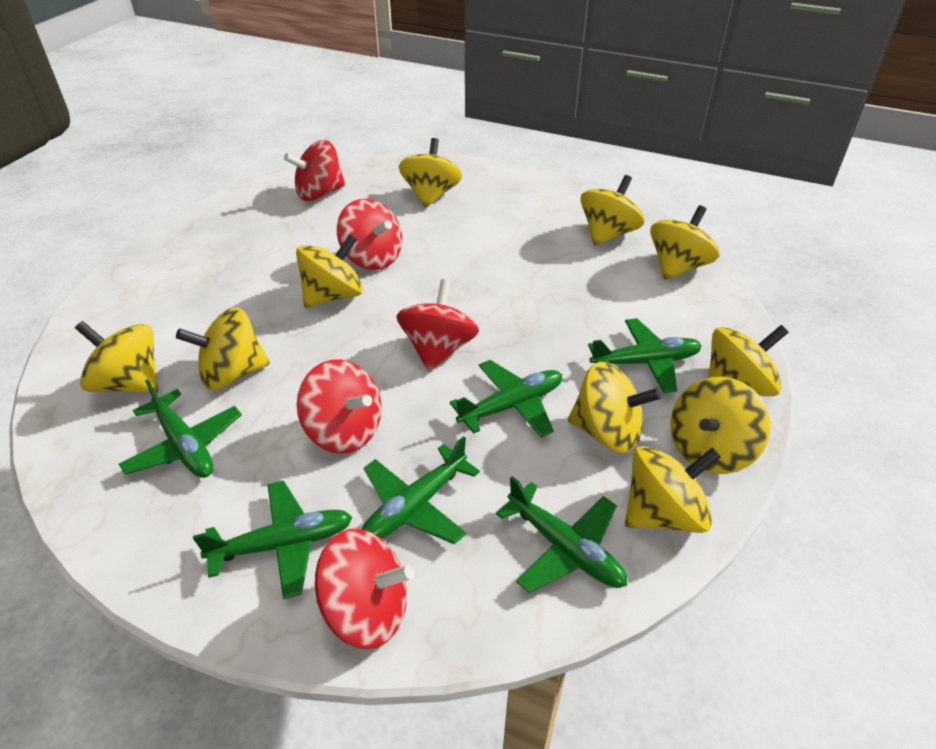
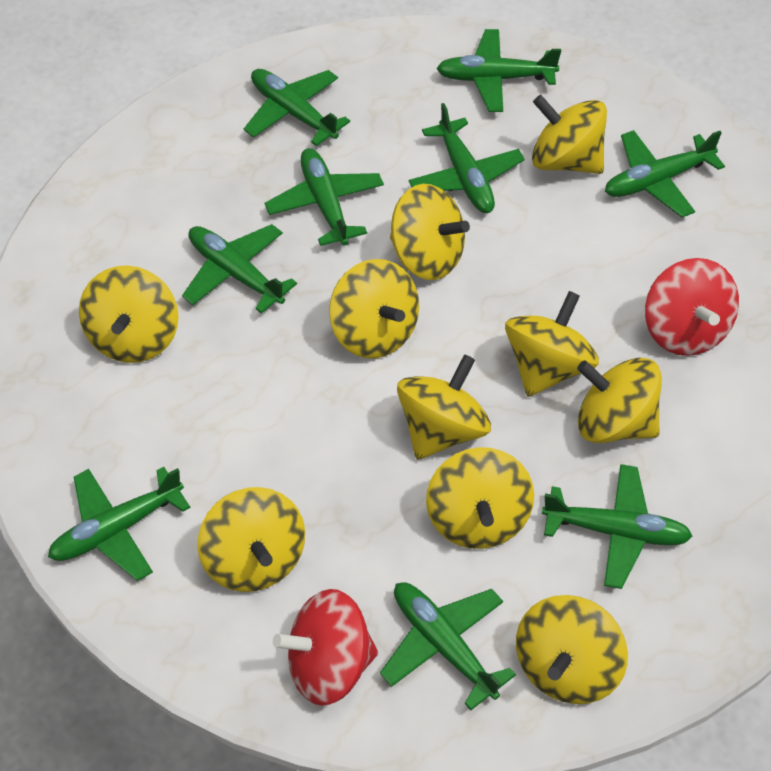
green plane: 6 -> 9
red spinning top: 5 -> 2

